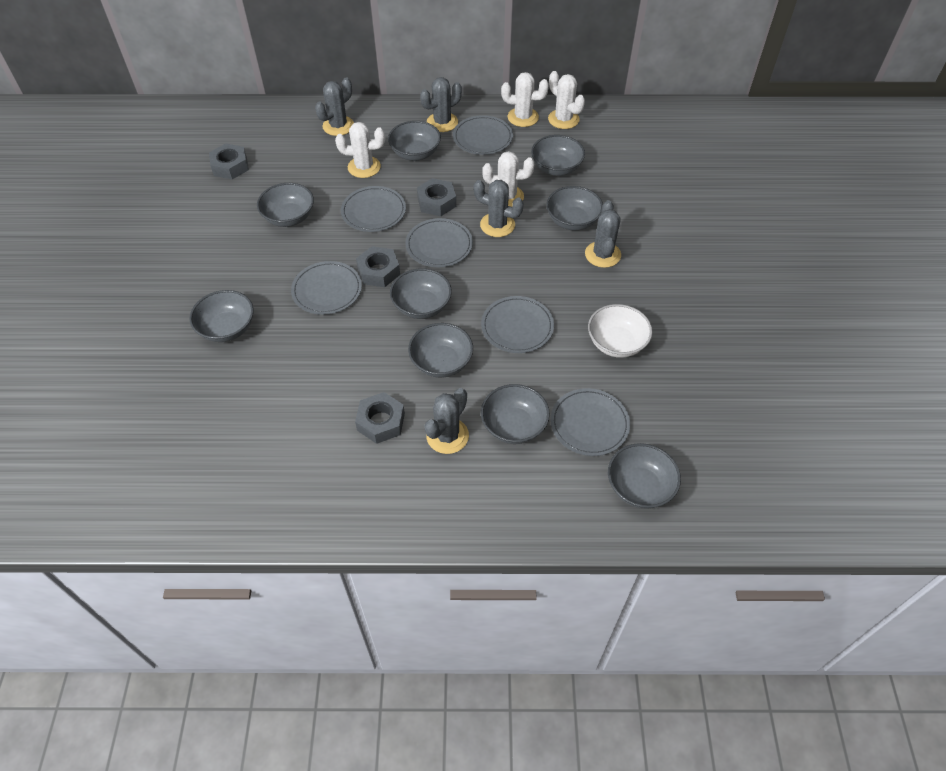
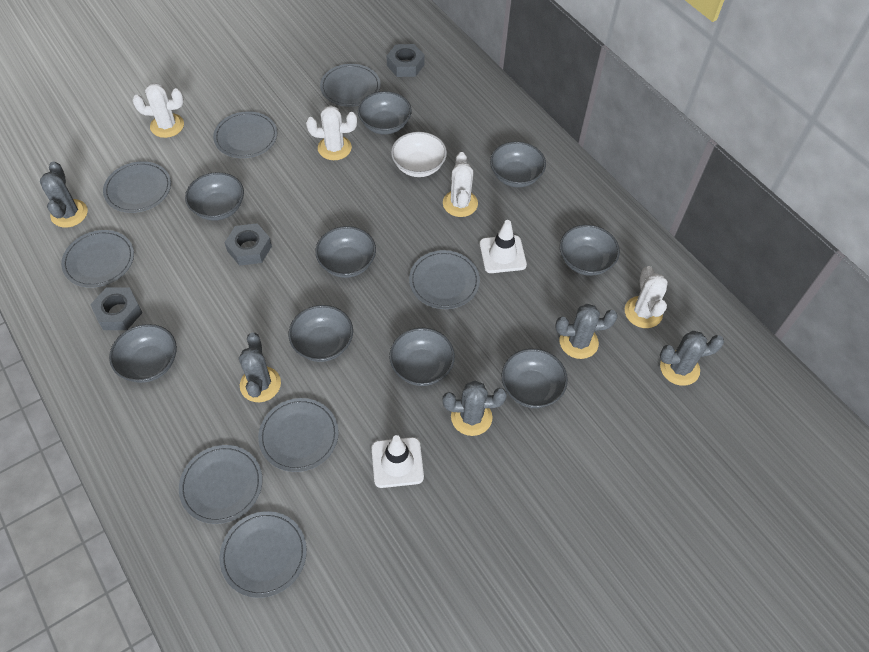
grey nut: 4 -> 3
grey plate: 6 -> 8
white traffic cone: 0 -> 2

